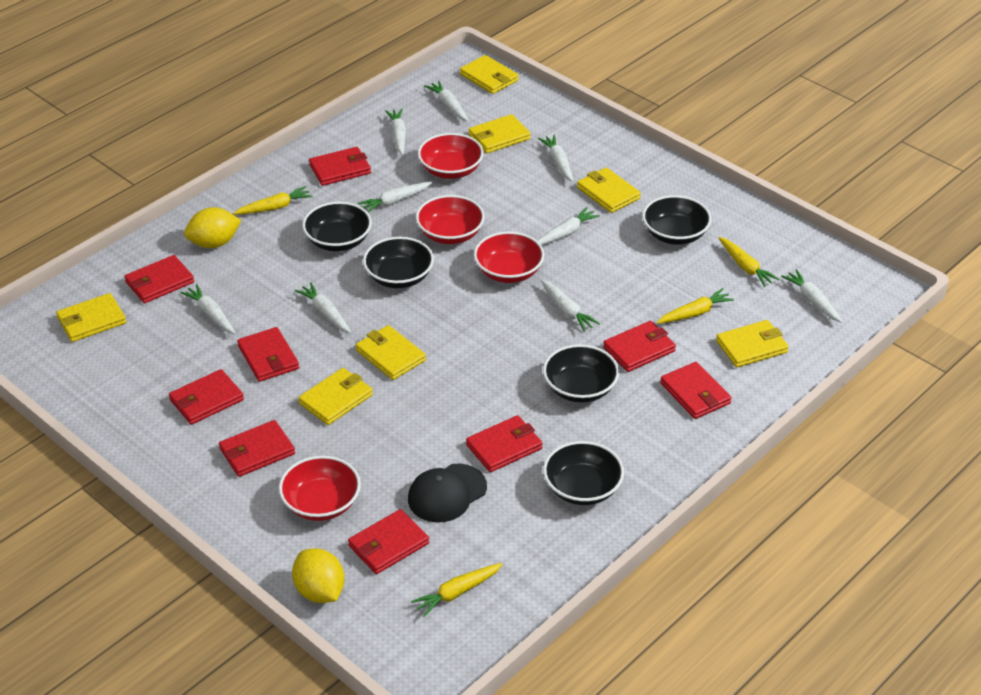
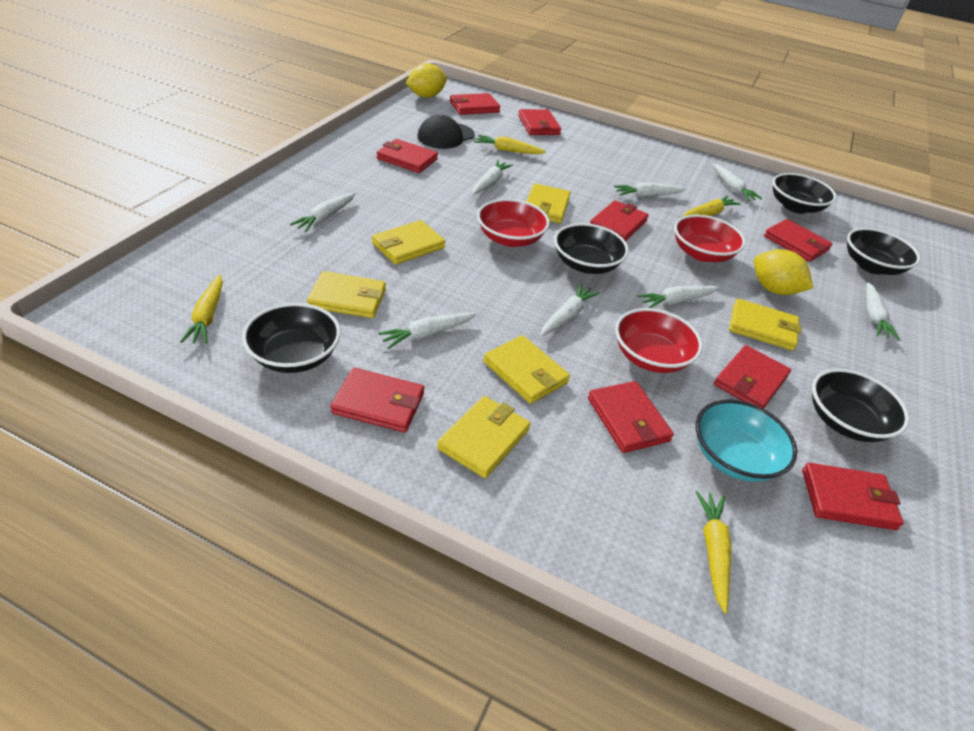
red bowl: 4 -> 3
turquoise bowl: 0 -> 1
white carrot: 9 -> 8
yellow wallet: 7 -> 6

